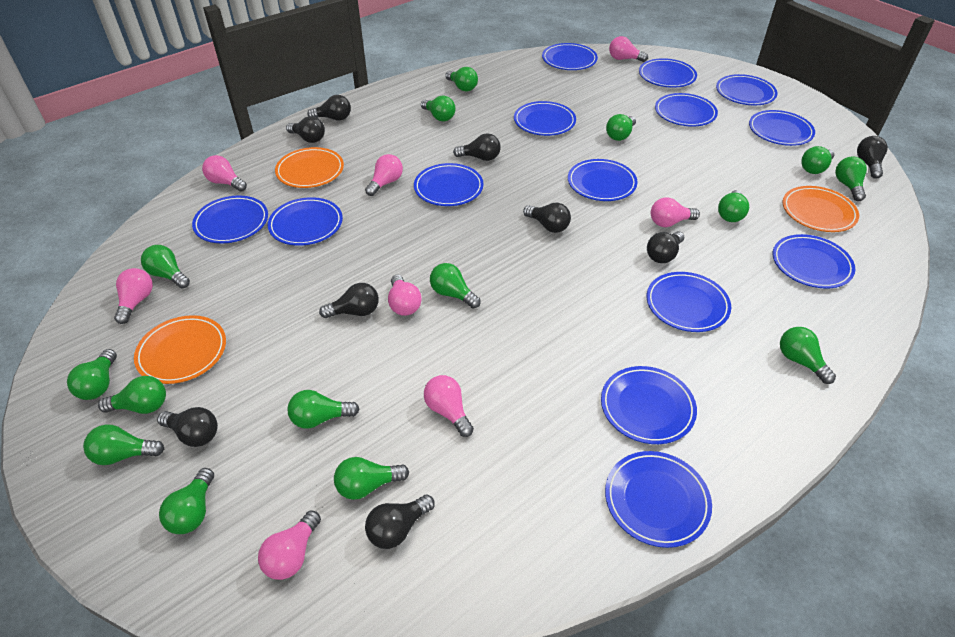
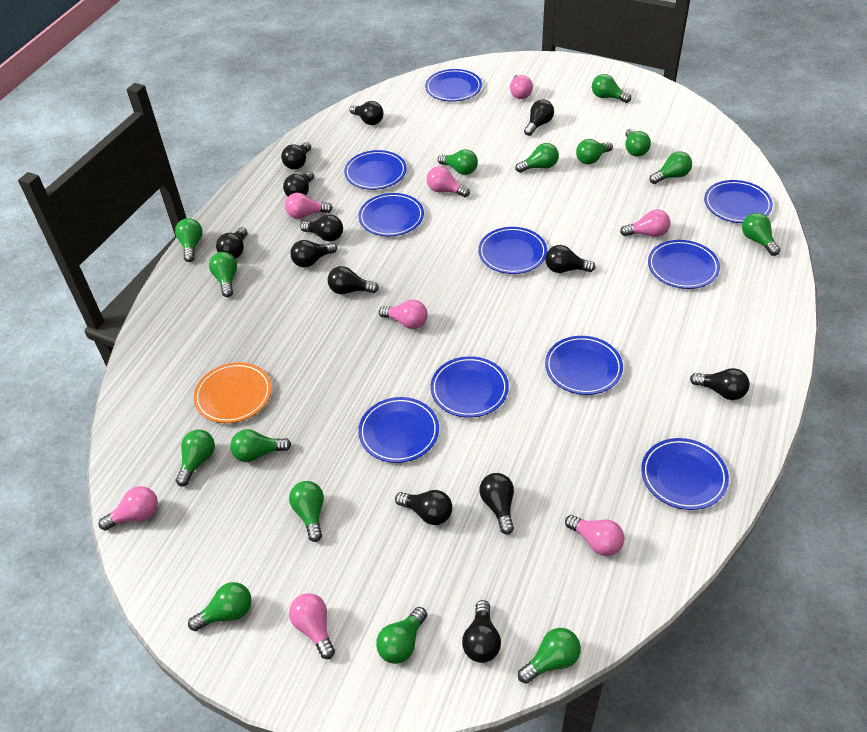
black light bulb: 9 -> 13
blue plate: 14 -> 10
orange plate: 3 -> 1

